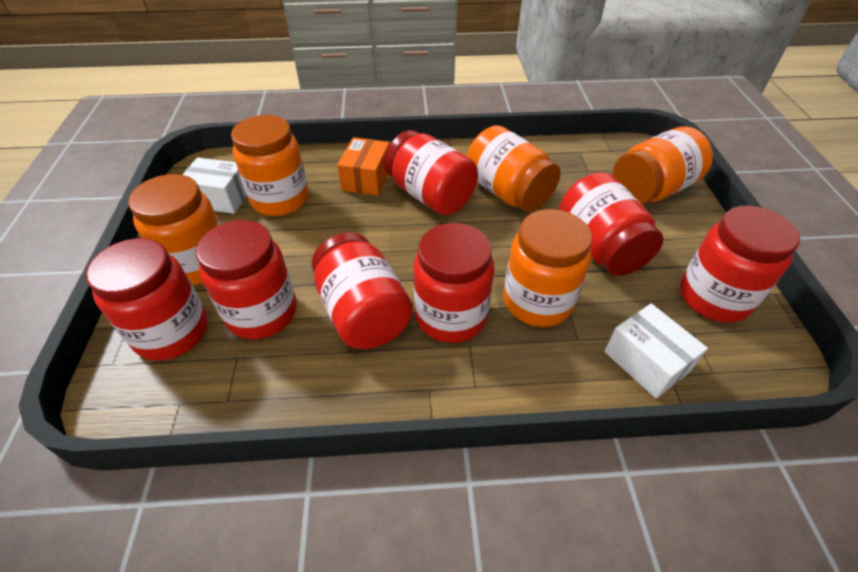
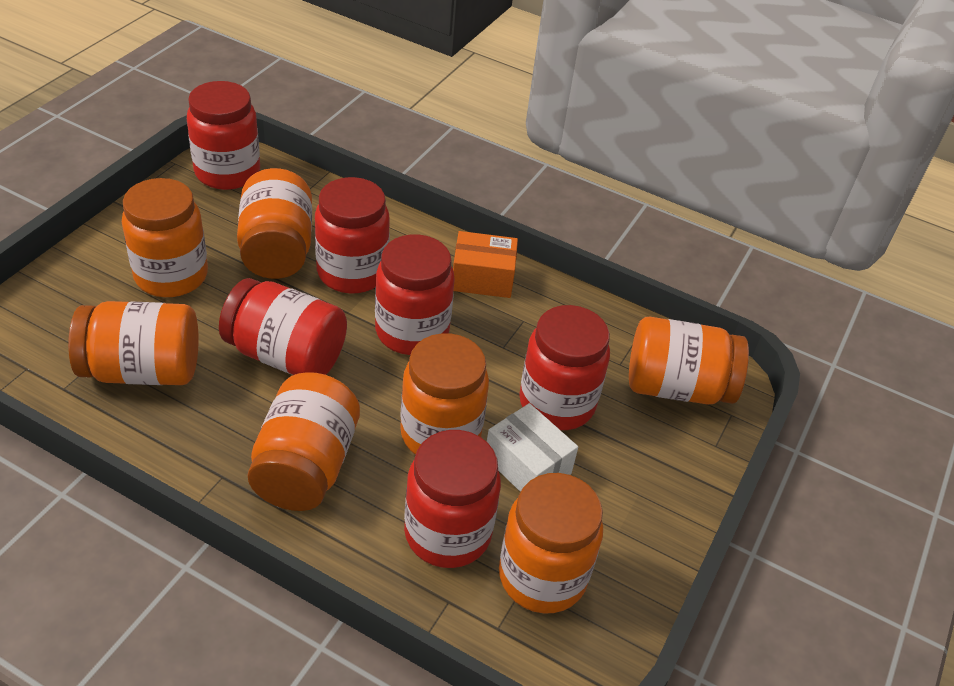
orange jar: 5 -> 7
red jar: 7 -> 6
white box: 2 -> 1

